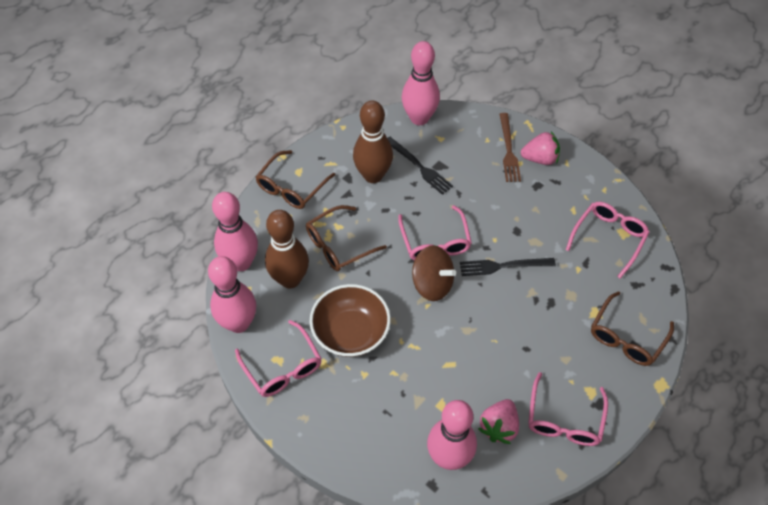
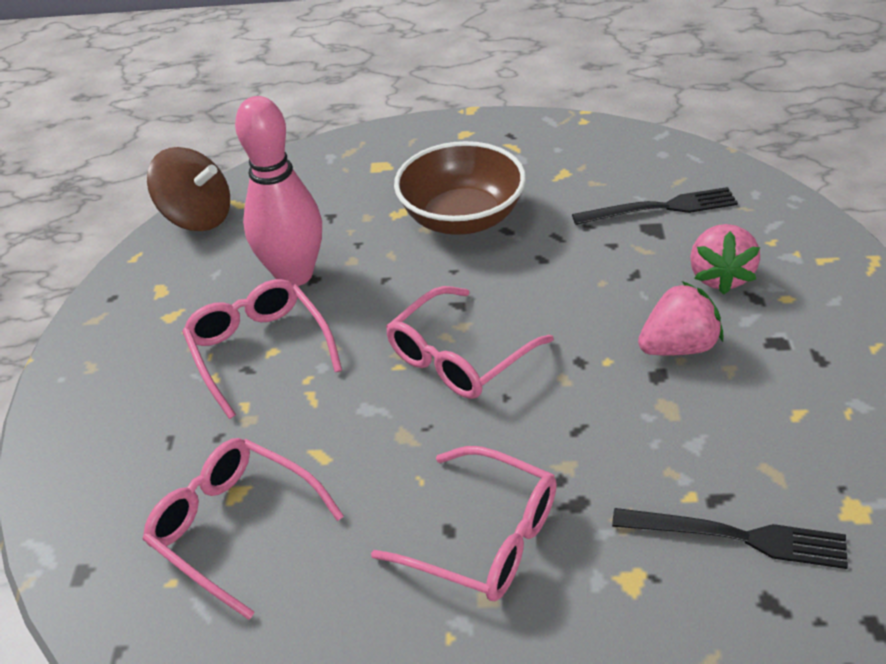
brown bowling pin: 2 -> 0
brown fork: 1 -> 0
brown glasses: 3 -> 0
pink bowling pin: 4 -> 1

